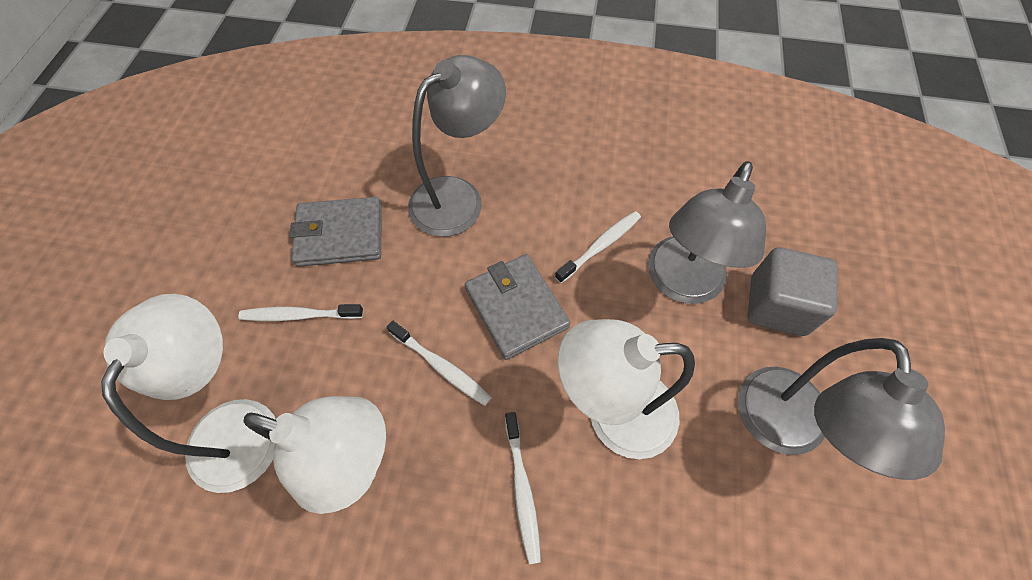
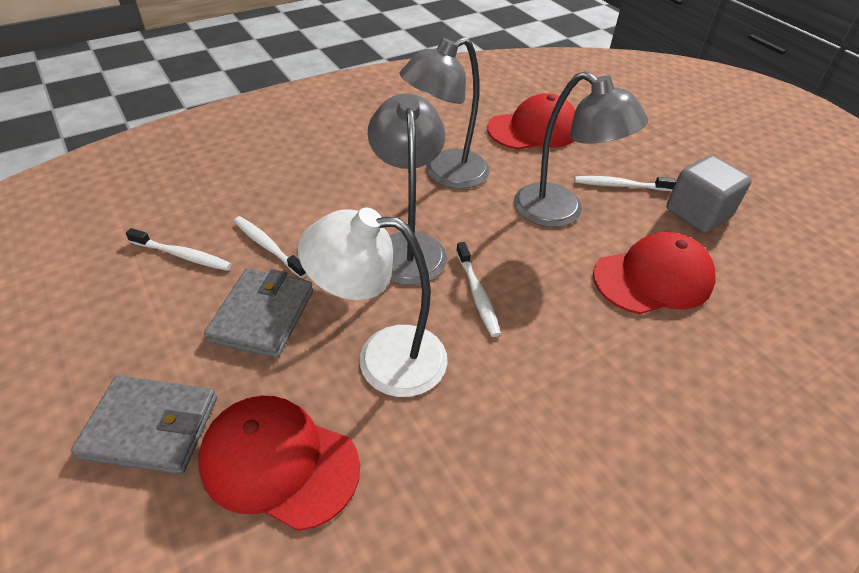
red cap: 0 -> 3
white lamp: 3 -> 1

